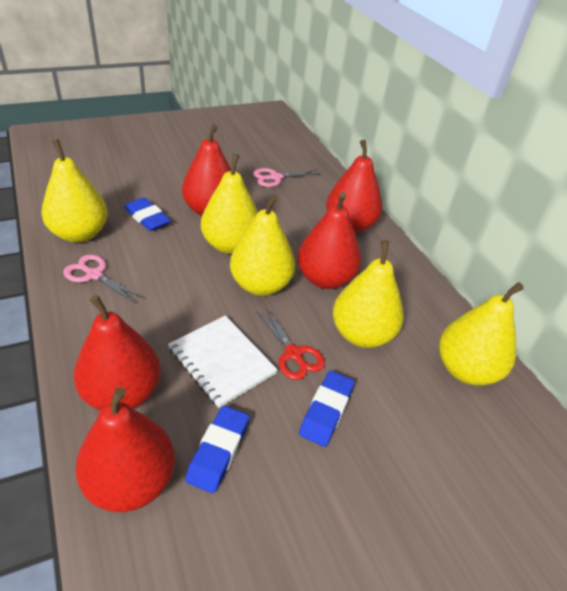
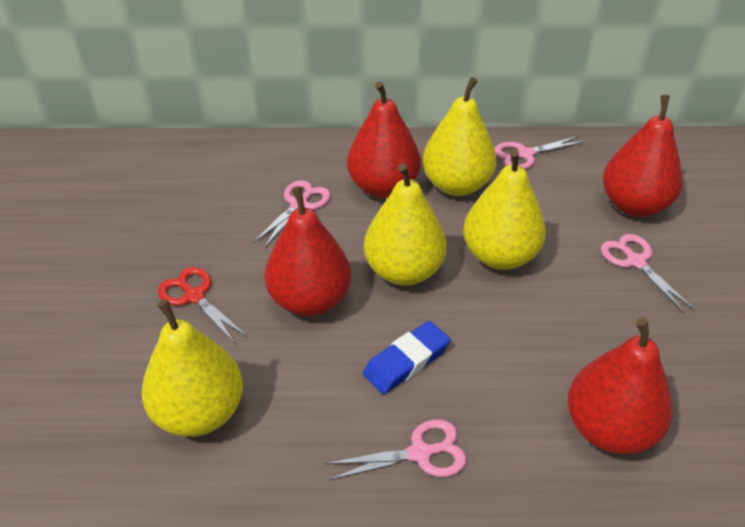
blue eraser: 3 -> 1
pink scissors: 2 -> 4
red pear: 5 -> 4
white notebook: 1 -> 0
yellow pear: 5 -> 4

